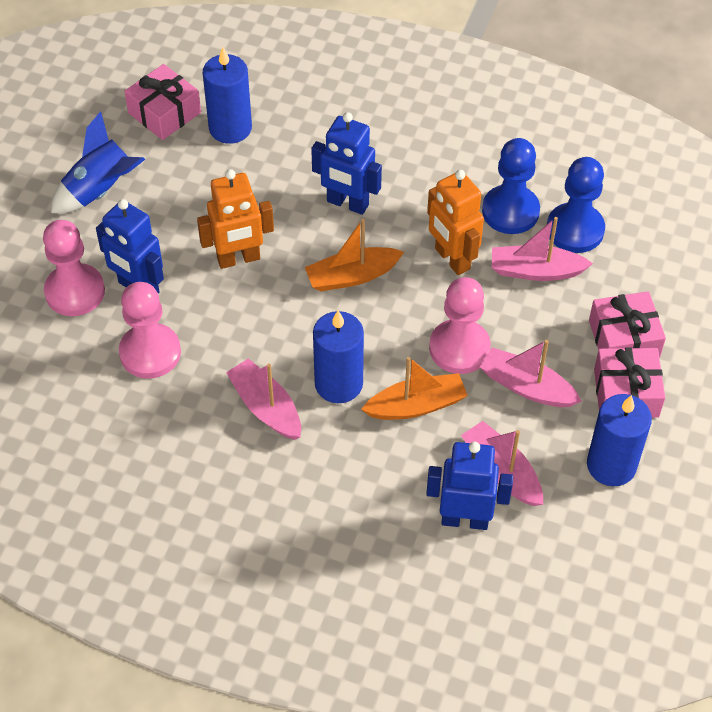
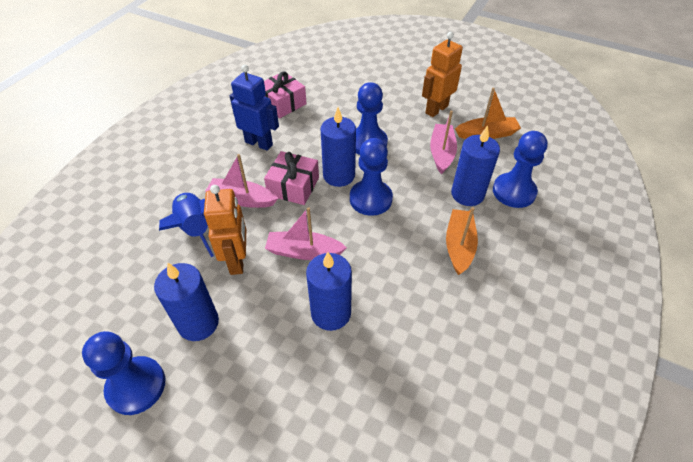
blue candle: 3 -> 4
blue pawn: 2 -> 4
blue robot: 3 -> 1
pink boat: 4 -> 3
pink gift: 3 -> 2
pink pawn: 3 -> 0

